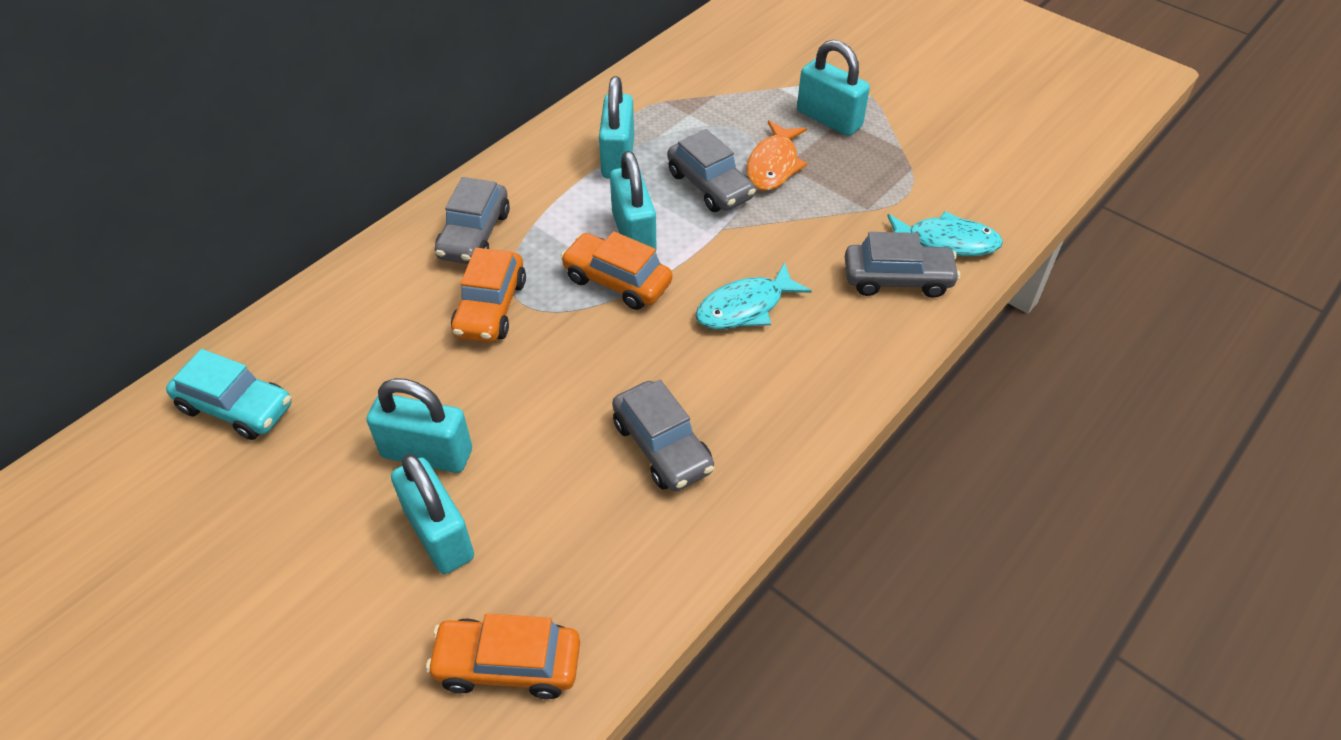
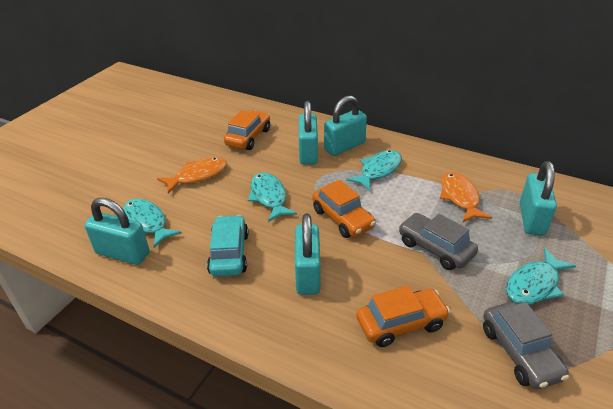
grey car: 4 -> 2
orange fish: 1 -> 2
turquoise fish: 2 -> 4

